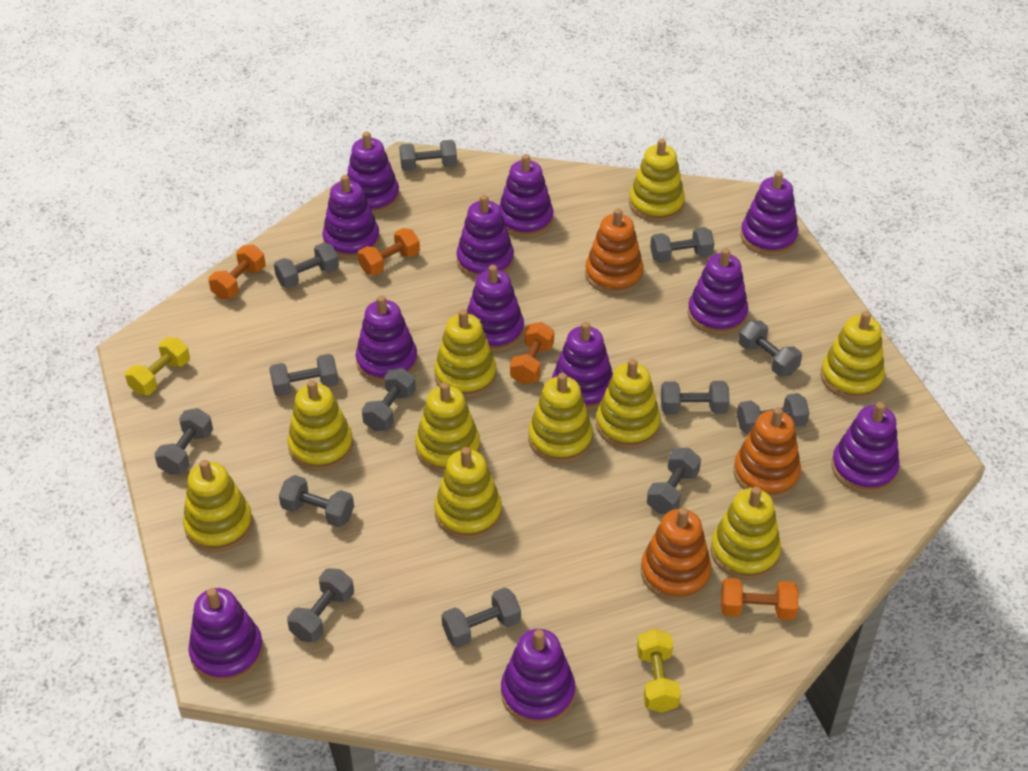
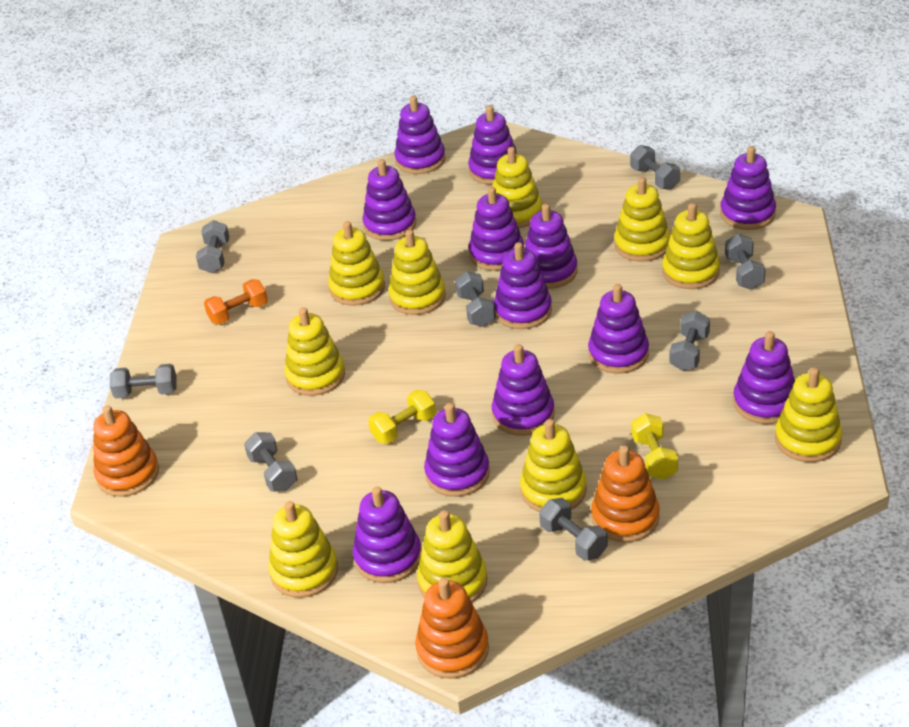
grey dumbbell: 13 -> 8
orange dumbbell: 4 -> 1

